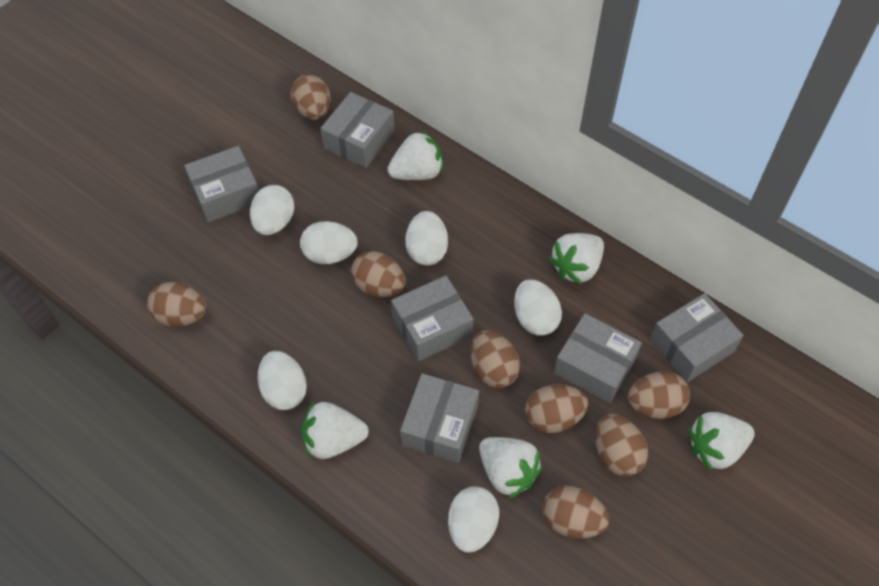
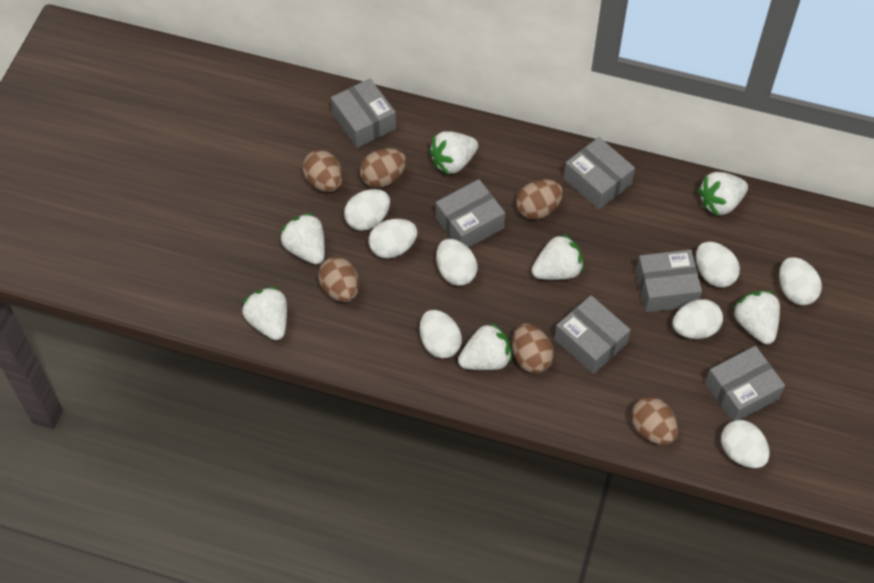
brown egg: 8 -> 6
white egg: 6 -> 8
white strawberry: 5 -> 7

